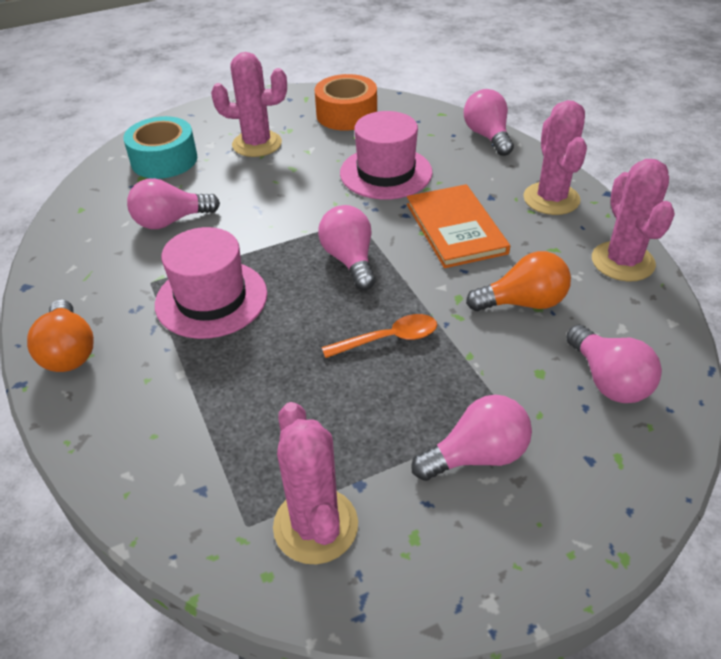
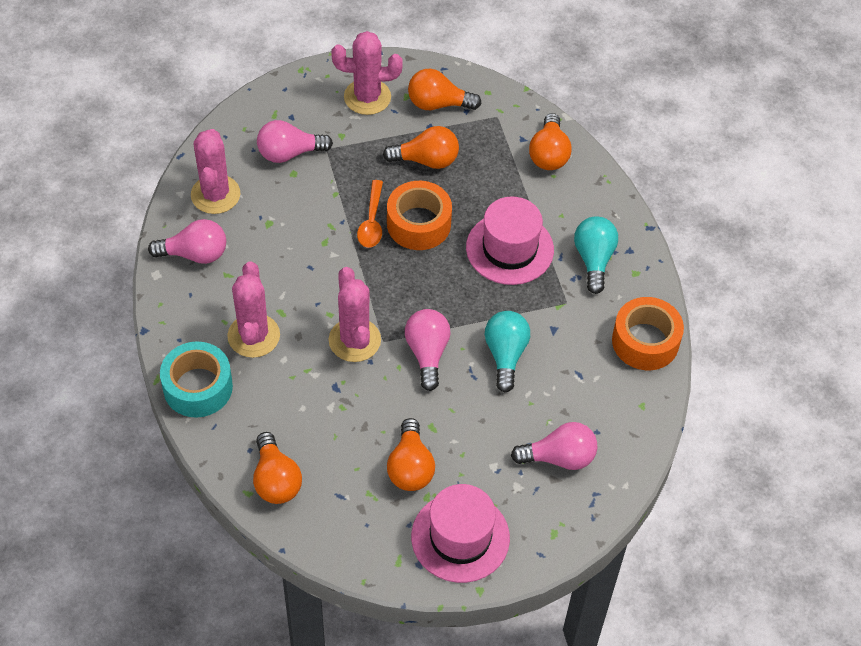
orange book: 1 -> 0
orange light bulb: 2 -> 5
orange tape: 1 -> 2
pink light bulb: 5 -> 4
turquoise light bulb: 0 -> 2

